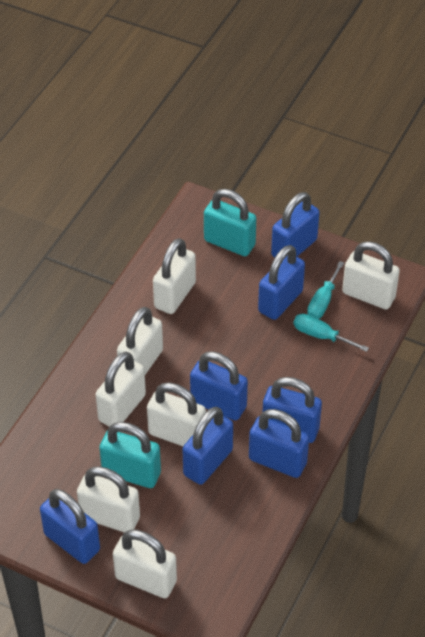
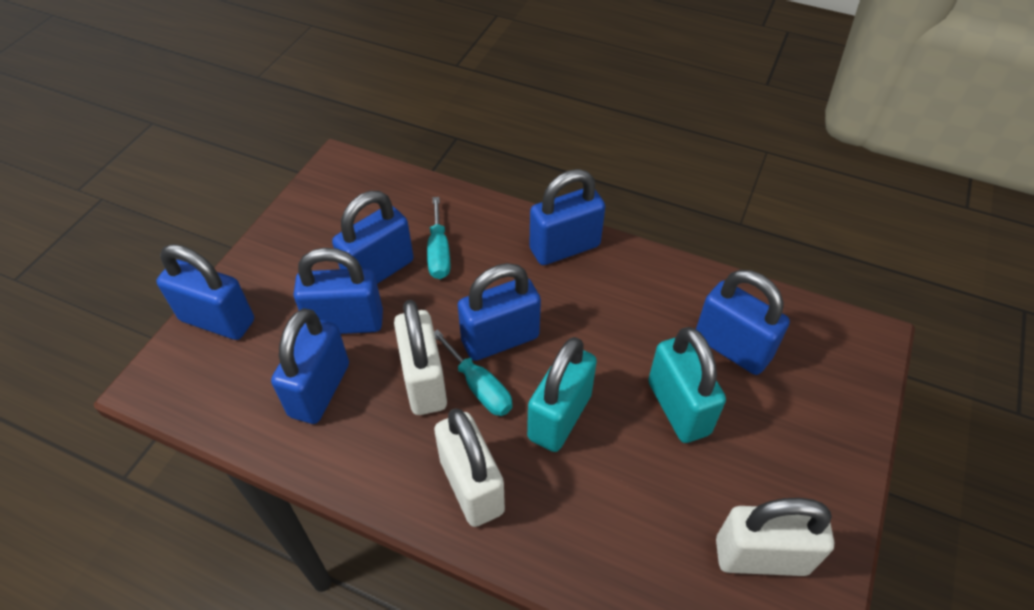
white padlock: 7 -> 3

